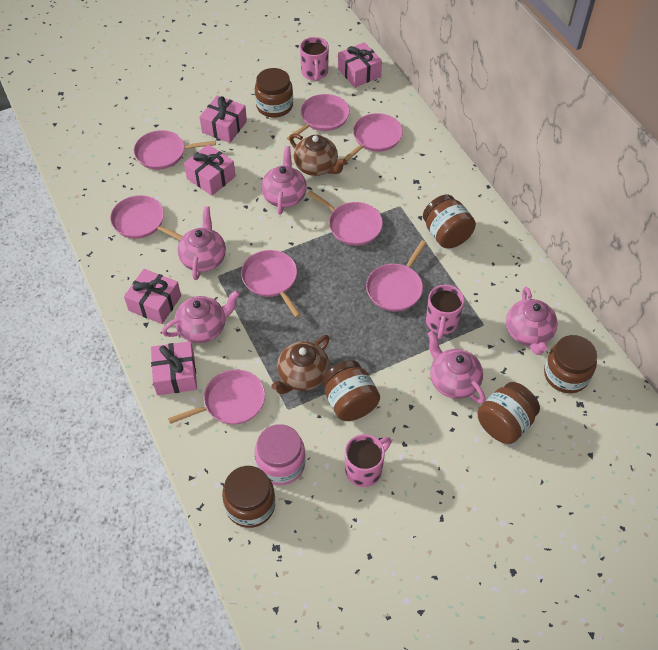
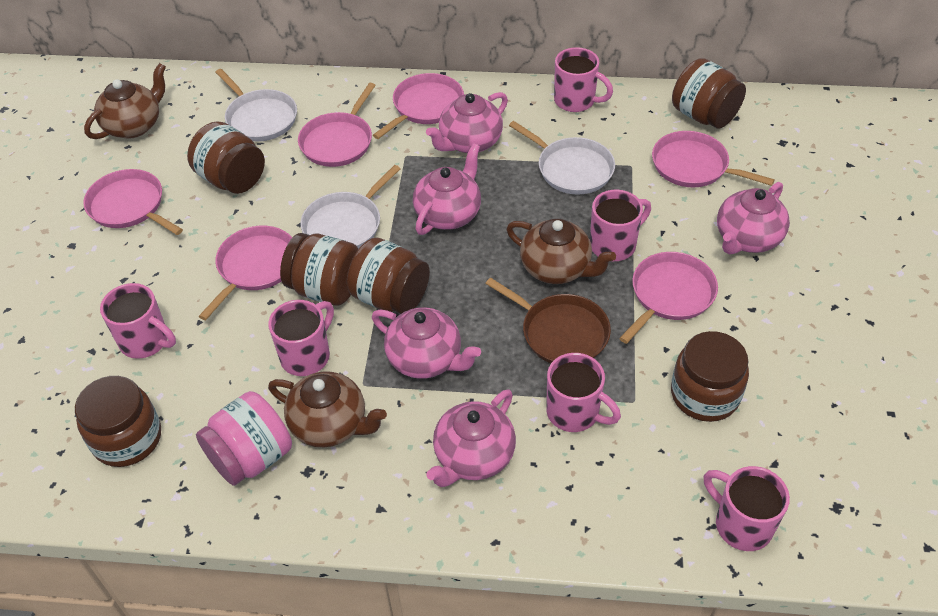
brown pan: 0 -> 1
brown teapot: 2 -> 3
pink gift: 5 -> 0
pink mug: 3 -> 6
pink pan: 8 -> 6
white pan: 0 -> 3

